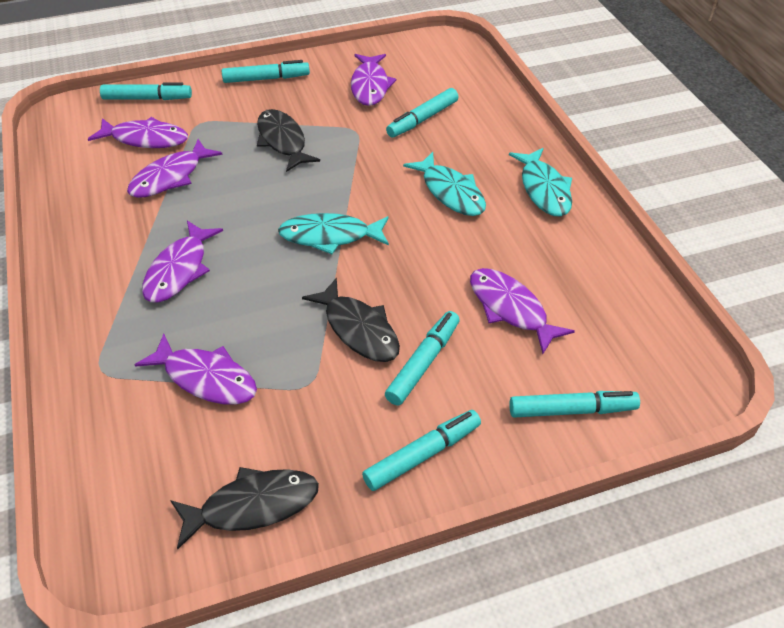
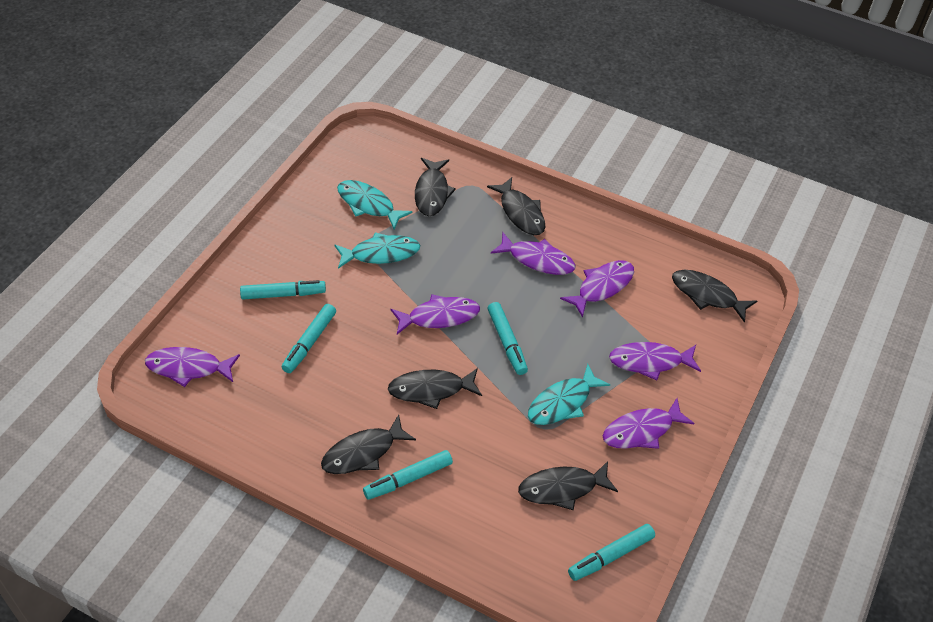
black fish: 3 -> 6
turquoise marker: 6 -> 5

